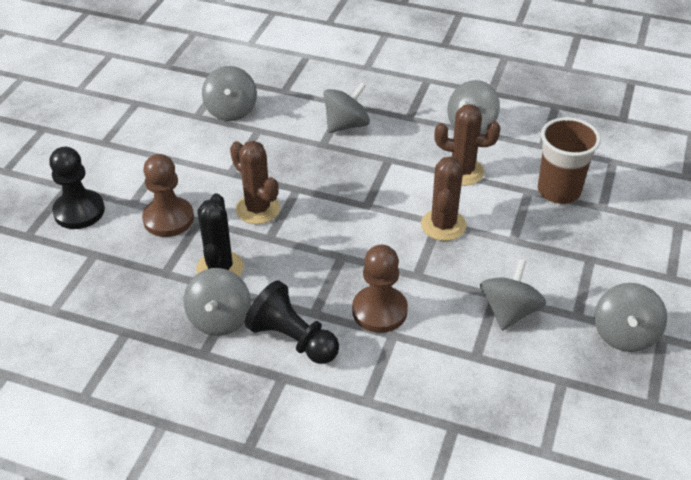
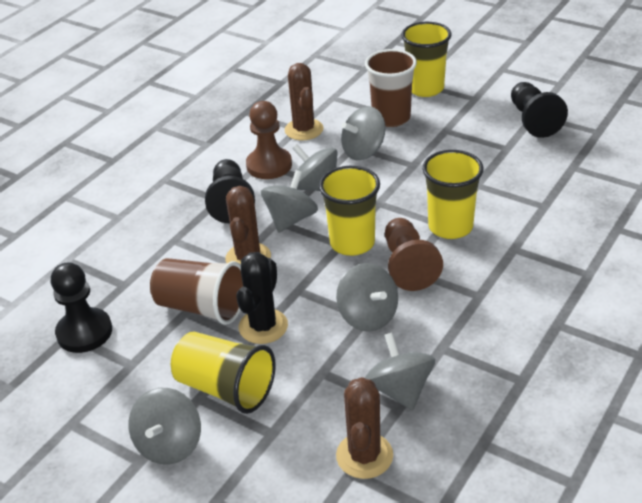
black pawn: 2 -> 3
brown cup: 1 -> 2
yellow cup: 0 -> 4

